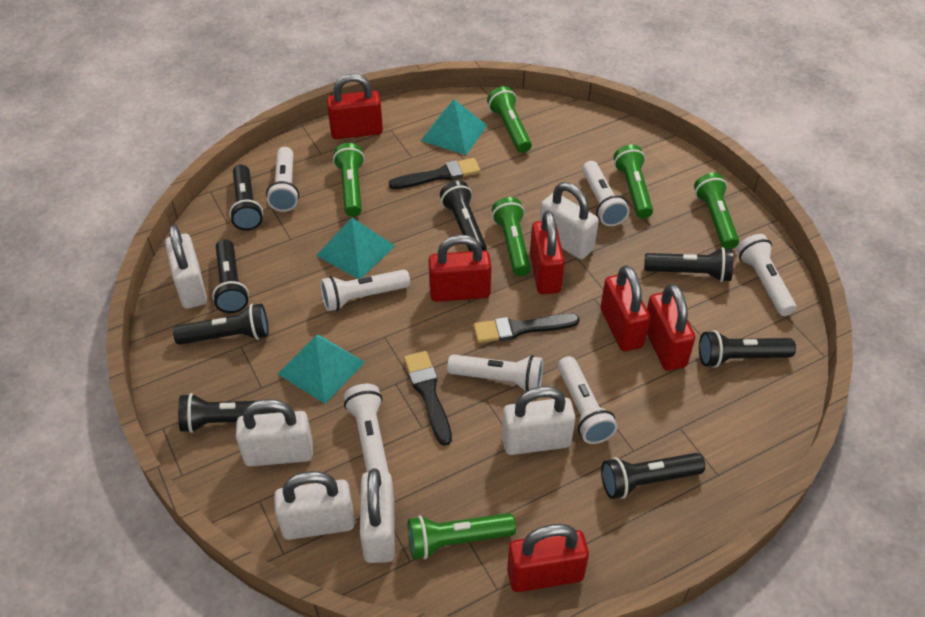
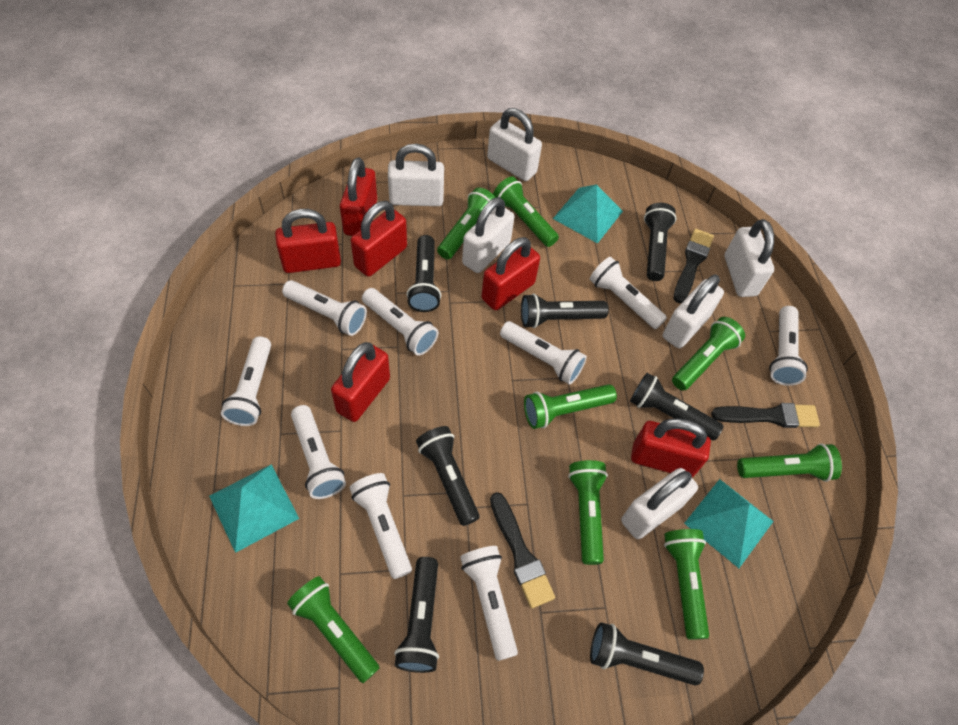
black flashlight: 8 -> 7
green flashlight: 6 -> 8
white flashlight: 7 -> 9

